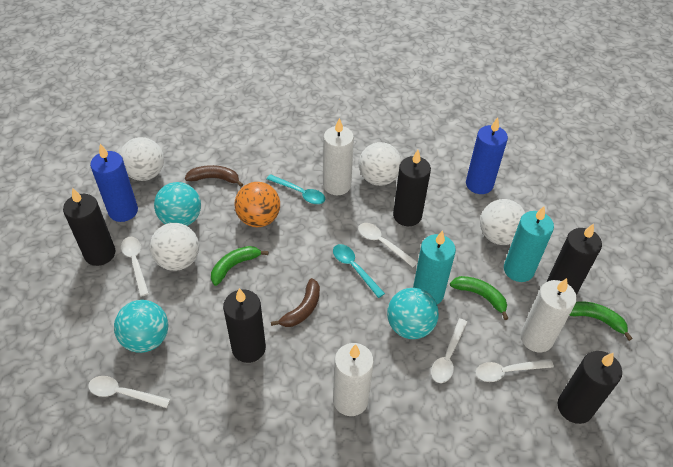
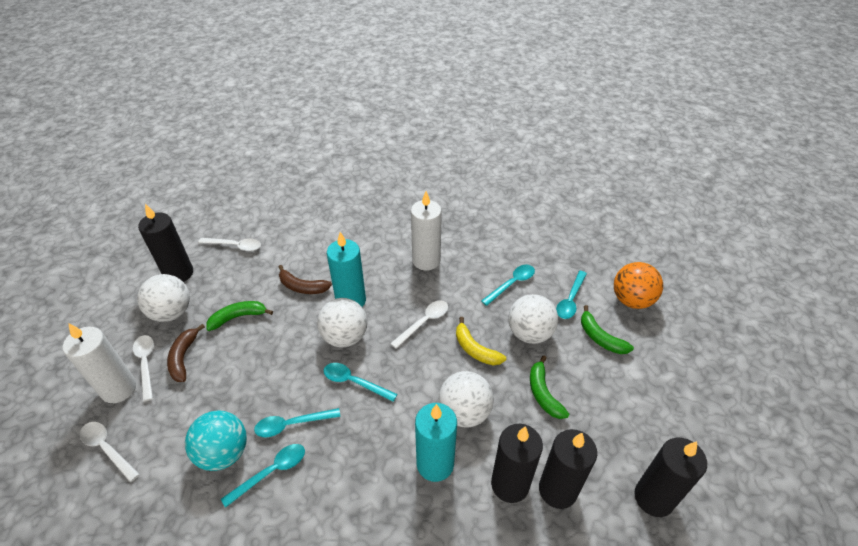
black candle: 5 -> 4
blue candle: 2 -> 0
turquoise ball: 3 -> 1
turquoise spoon: 2 -> 5
white candle: 3 -> 2
white spoon: 5 -> 4
yellow banana: 0 -> 1

